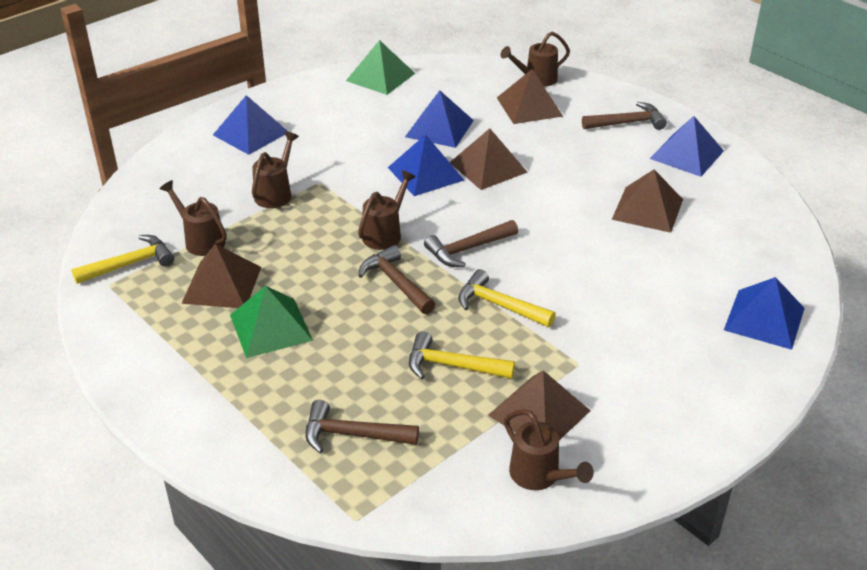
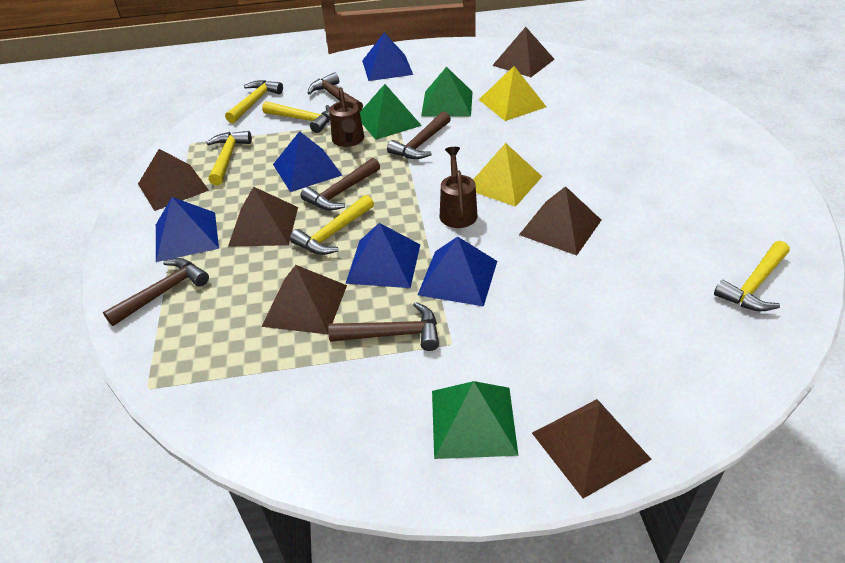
brown hammer: 4 -> 5
brown pyramid: 5 -> 6
brown watering can: 5 -> 2
green pyramid: 2 -> 3
yellow hammer: 3 -> 5
yellow pyramid: 0 -> 2

